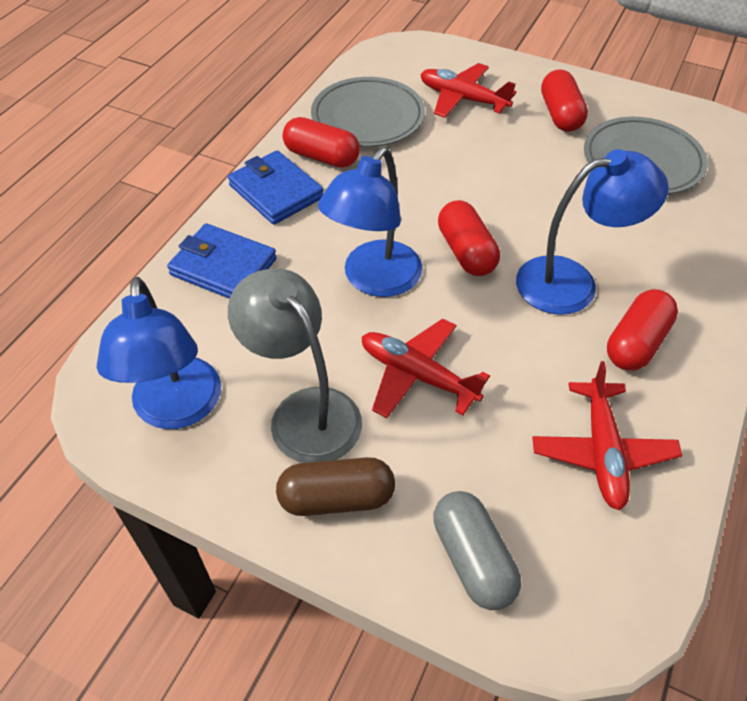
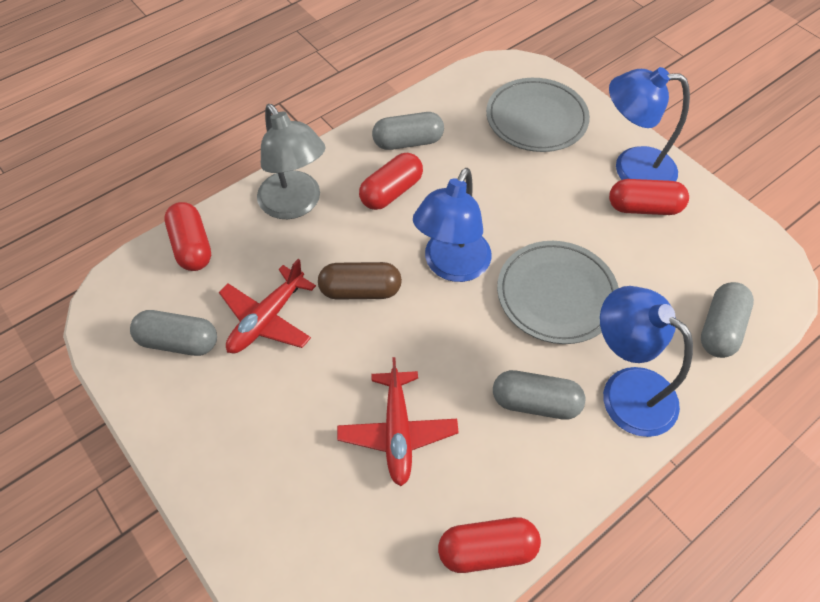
blue wallet: 2 -> 0
grey capsule: 1 -> 4
red plane: 3 -> 2

